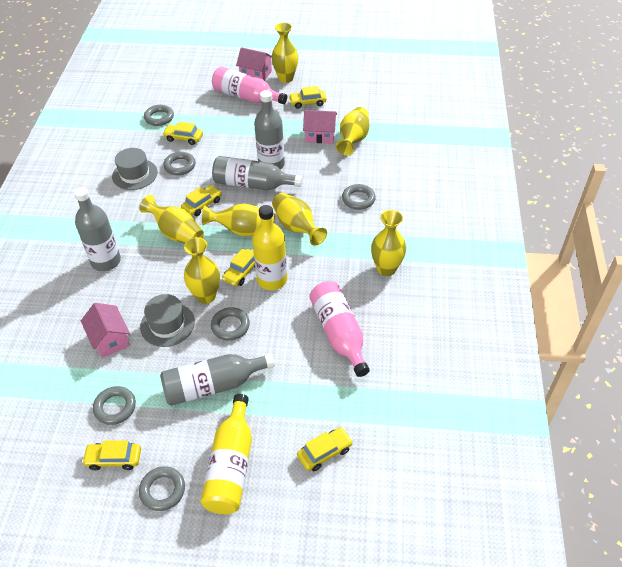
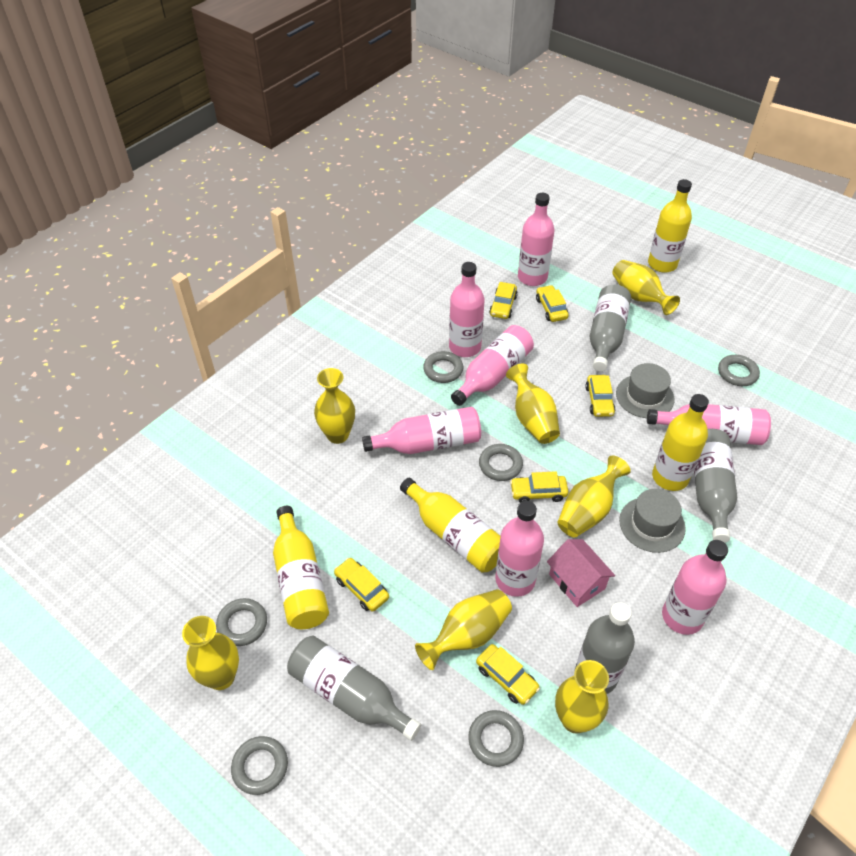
pink bottle: 2 -> 7
pink house: 3 -> 1
yellow bottle: 2 -> 4

